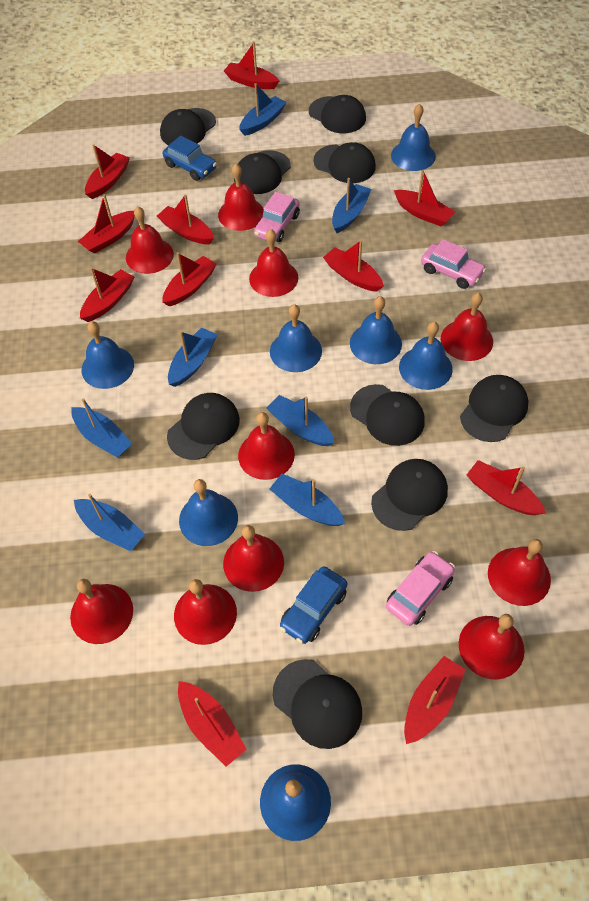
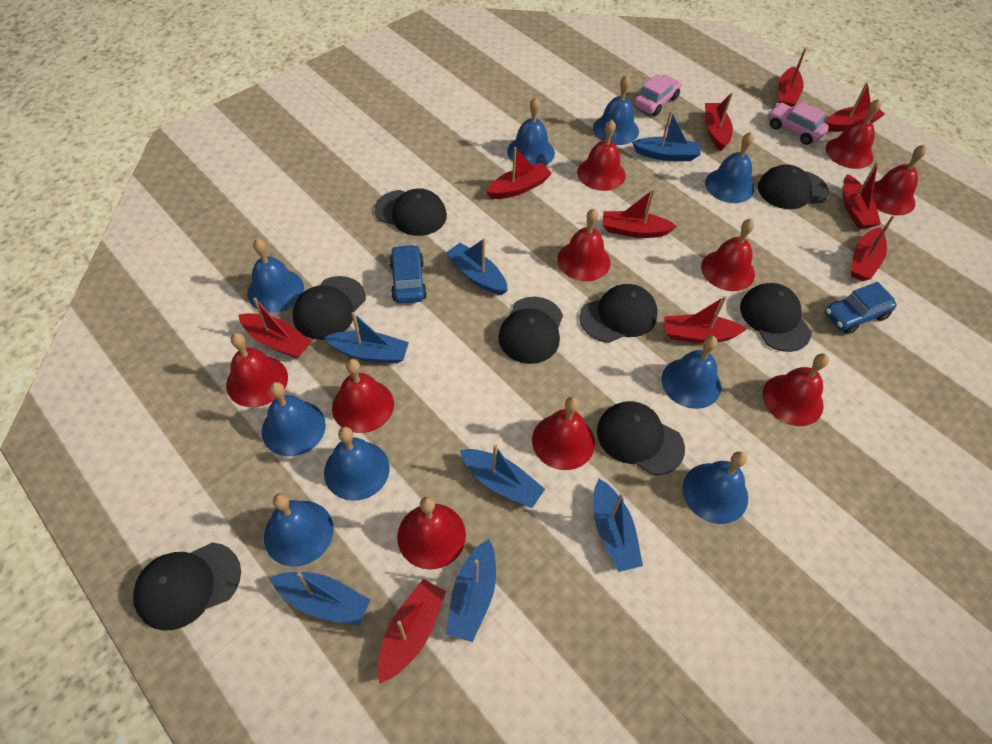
black cap: 9 -> 8
blue bell: 7 -> 9
pink car: 3 -> 2
red boat: 11 -> 10

